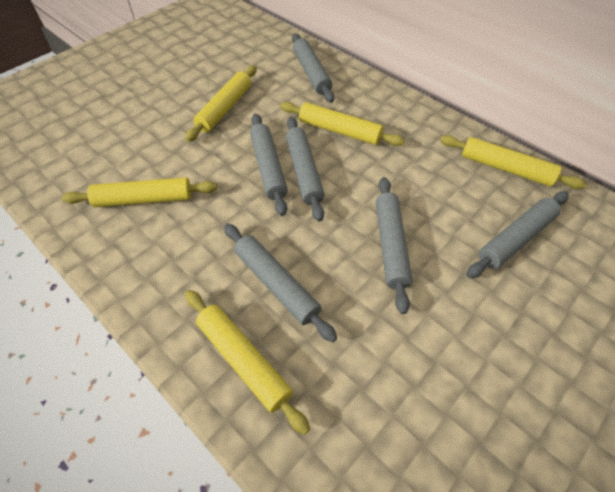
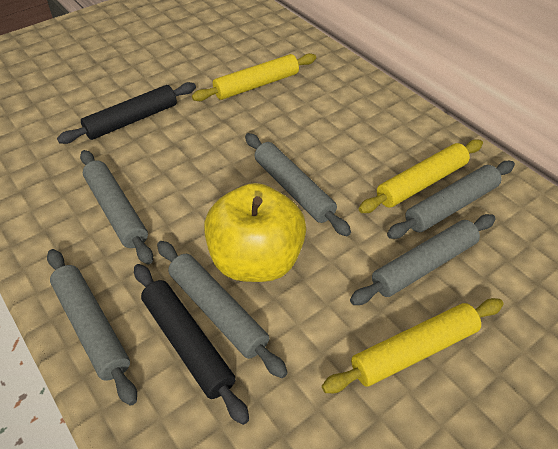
black rolling pin: 0 -> 2
yellow apple: 0 -> 1
yellow rolling pin: 5 -> 3

